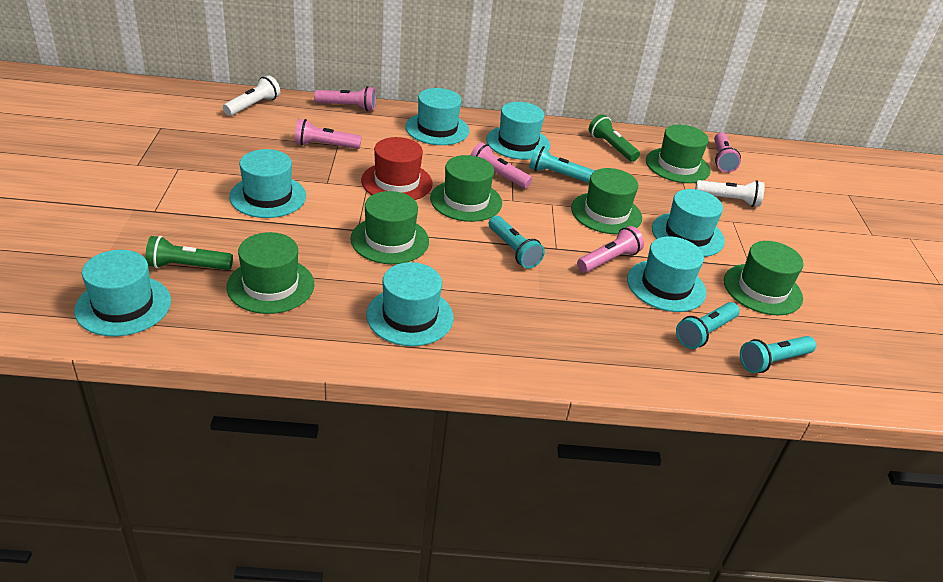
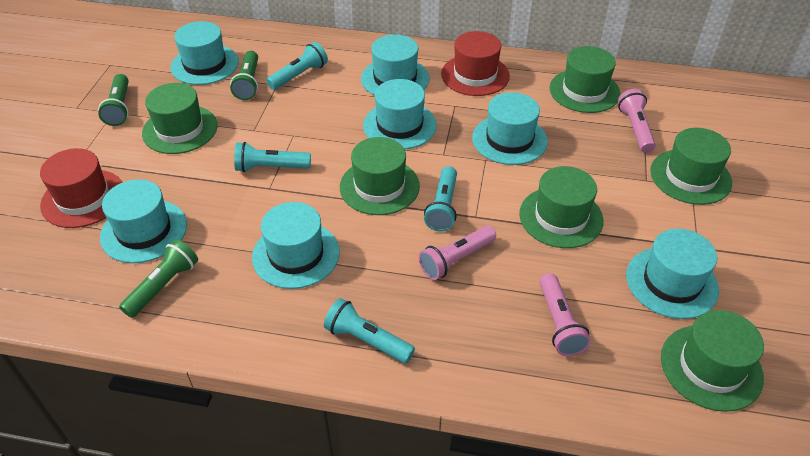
green flashlight: 2 -> 3
pink flashlight: 5 -> 3
red hat: 1 -> 2
white flashlight: 2 -> 0

